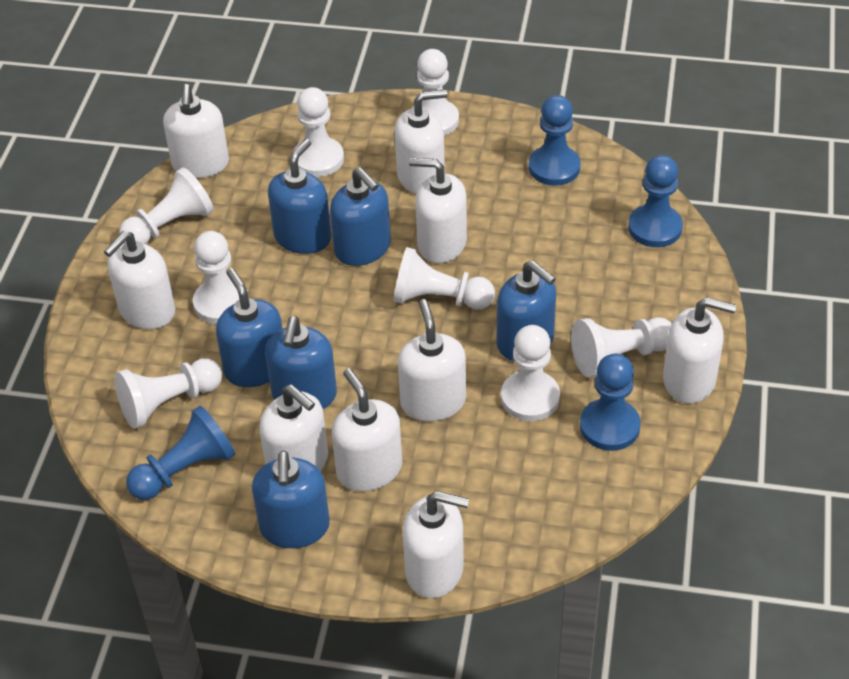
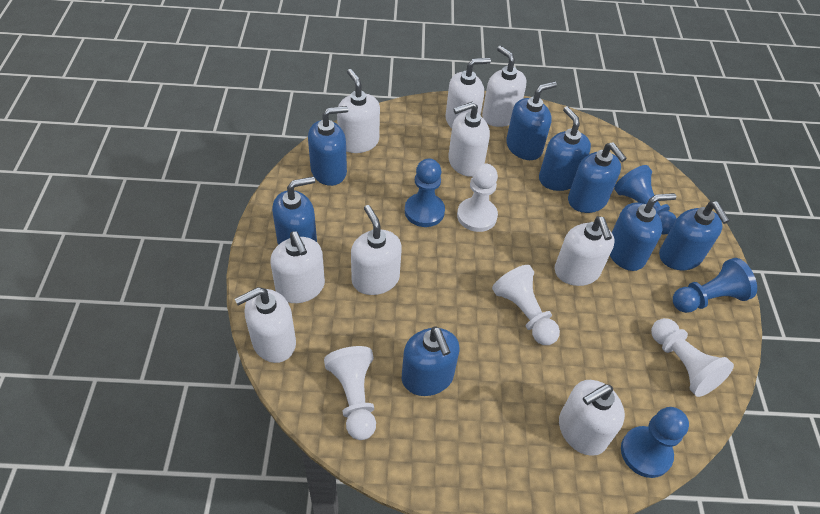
blue soap dispenser: 6 -> 8
white pawn: 8 -> 4

